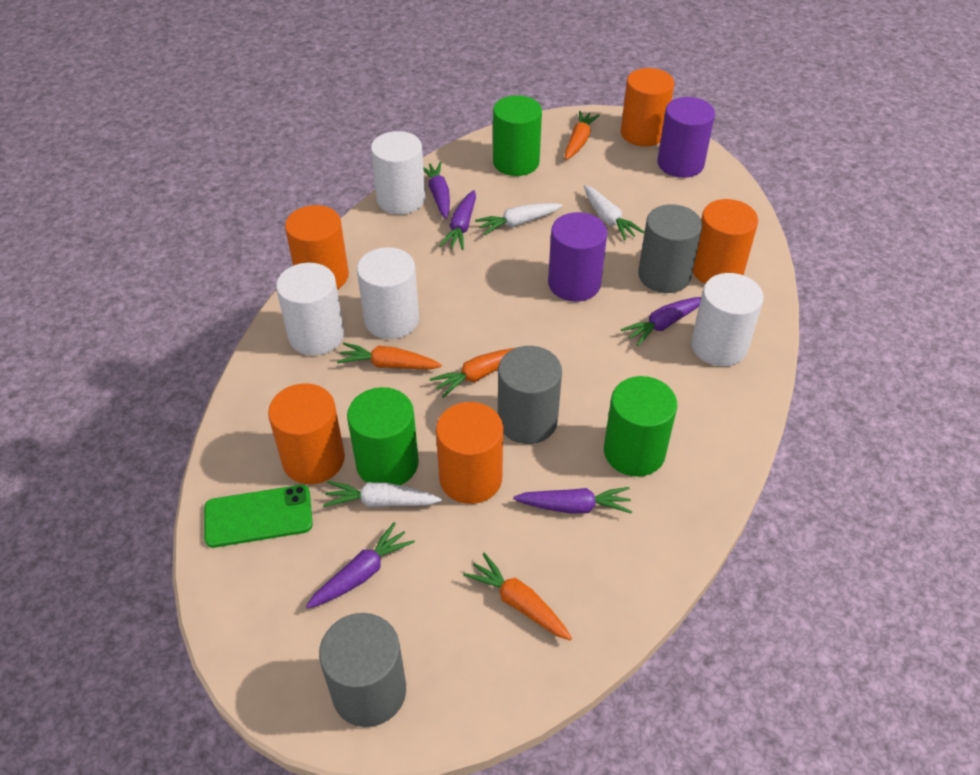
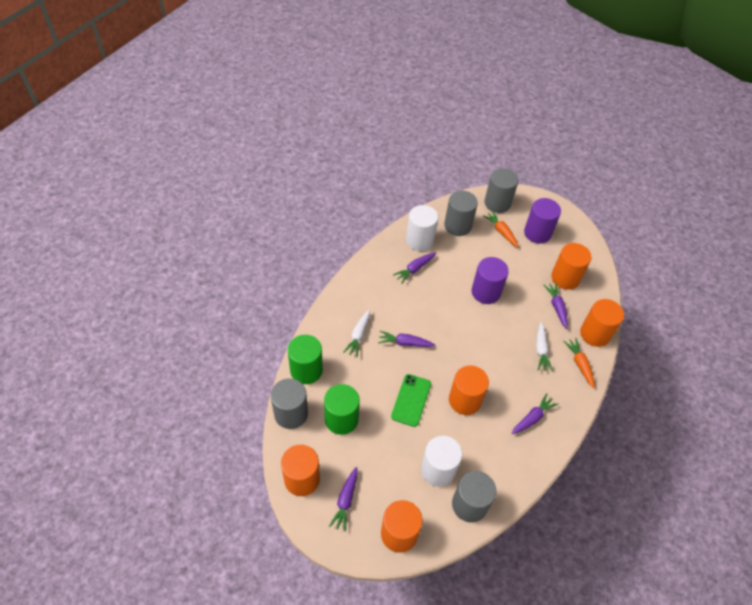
green cylinder: 3 -> 2
grey cylinder: 3 -> 4
orange carrot: 4 -> 2
white carrot: 3 -> 2
white cylinder: 4 -> 2

